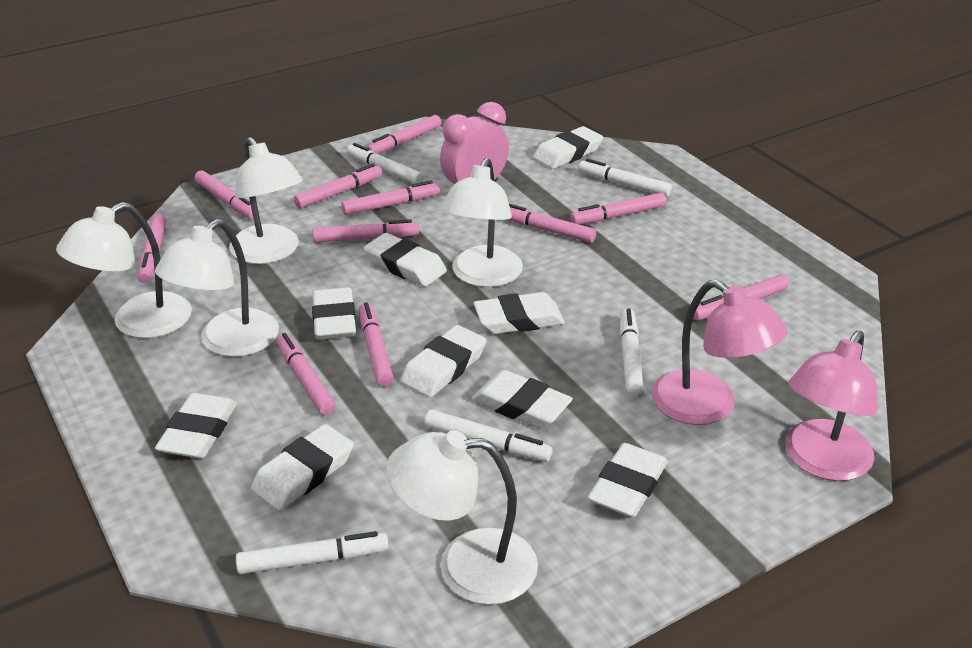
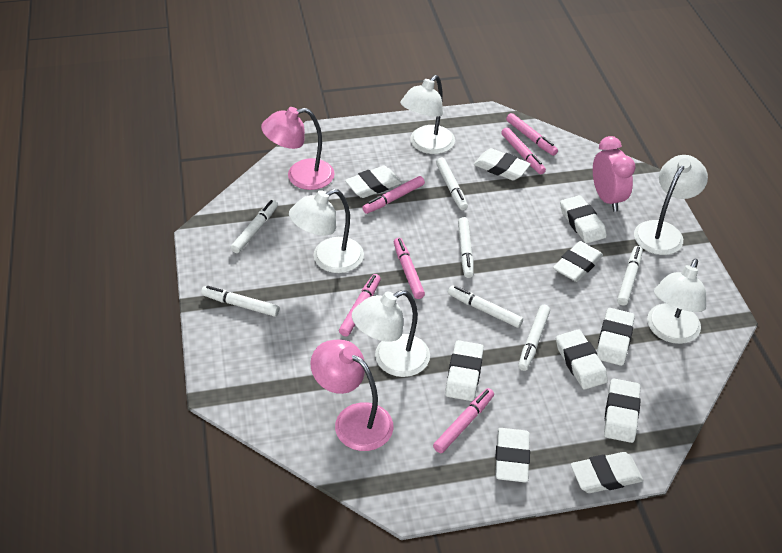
pink marker: 11 -> 6
white eraser: 9 -> 10
white marker: 5 -> 7

